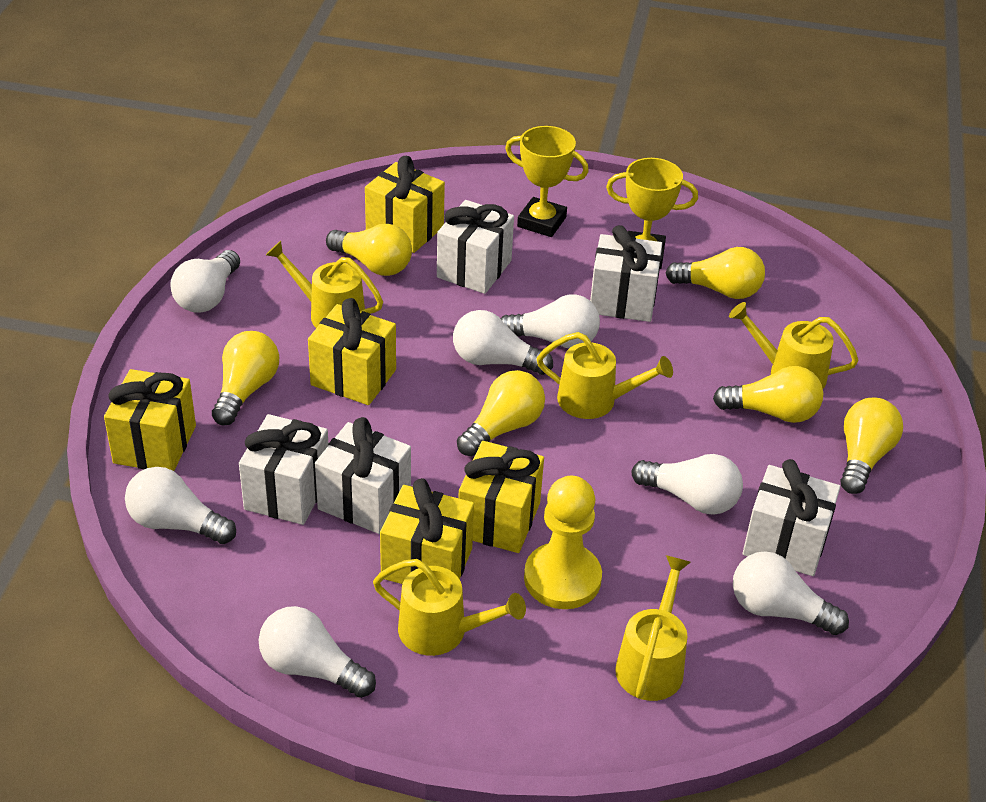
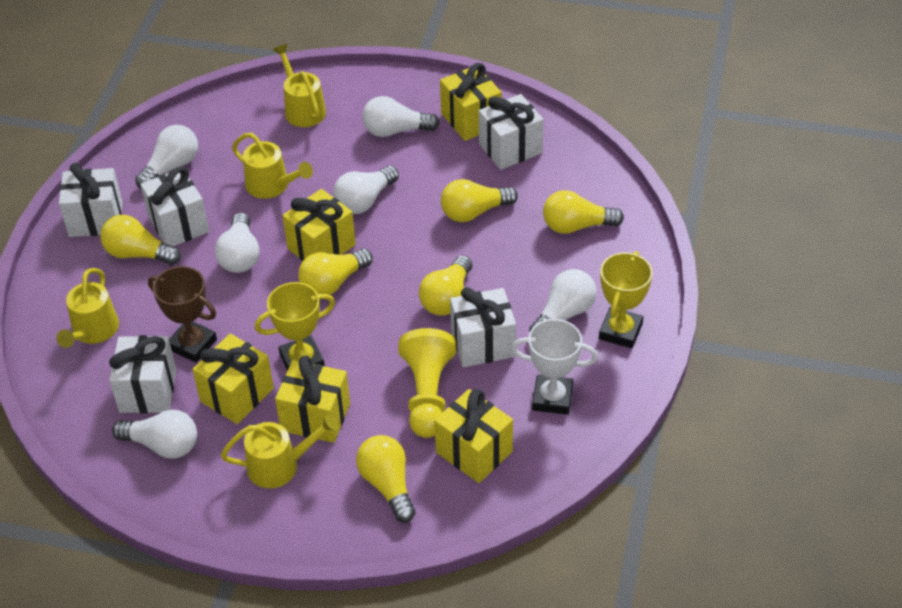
brown trophy: 0 -> 1
white light bulb: 7 -> 6
white trophy: 0 -> 1
yellow watering can: 5 -> 4

